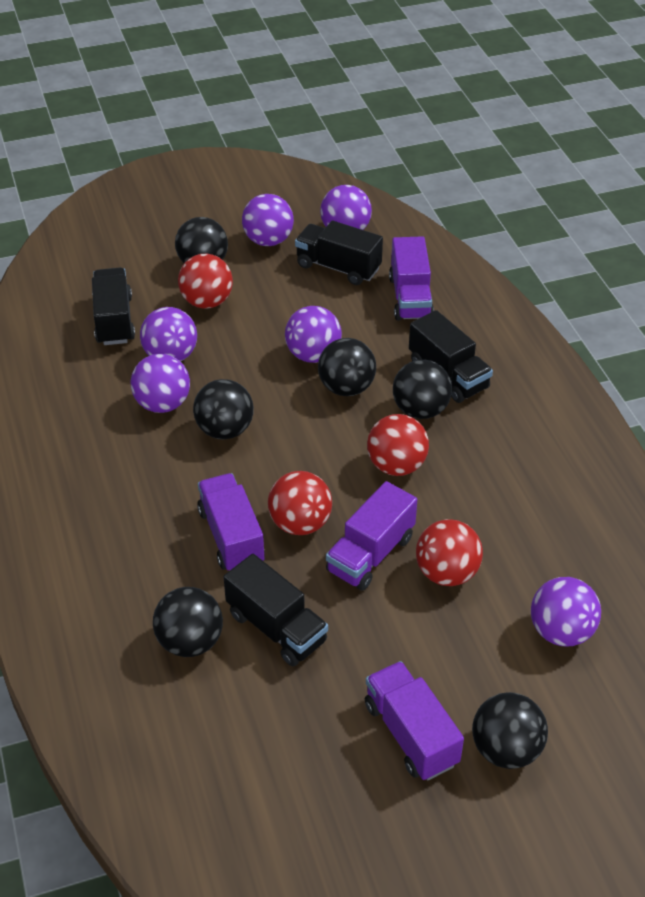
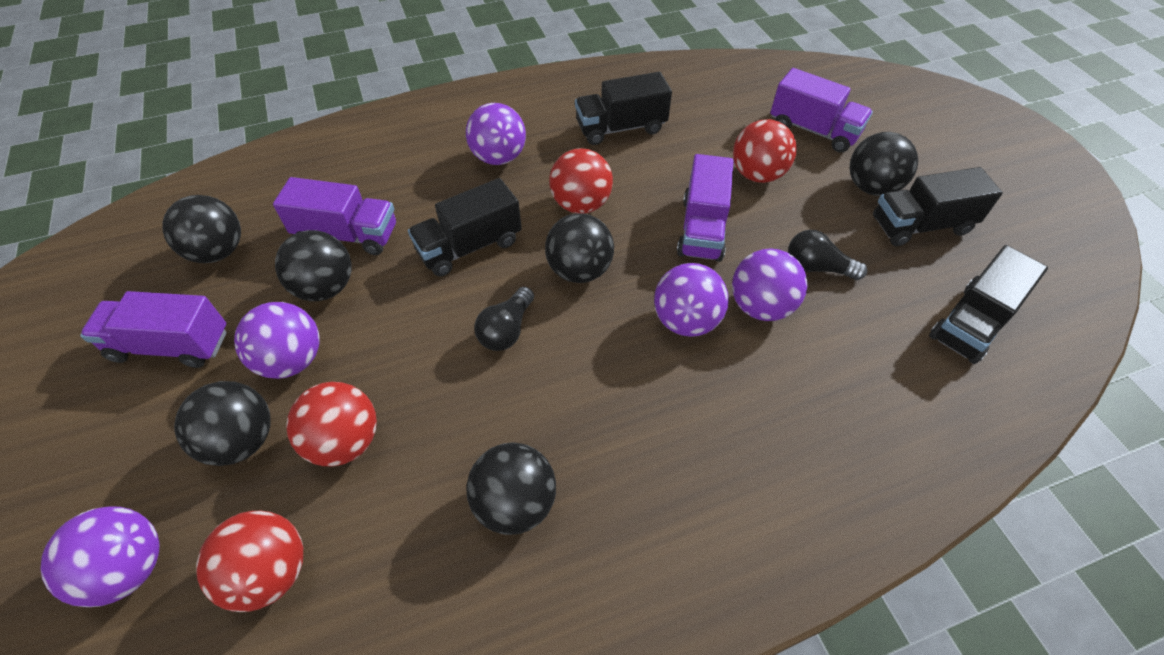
black light bulb: 0 -> 2
purple ball: 6 -> 5

